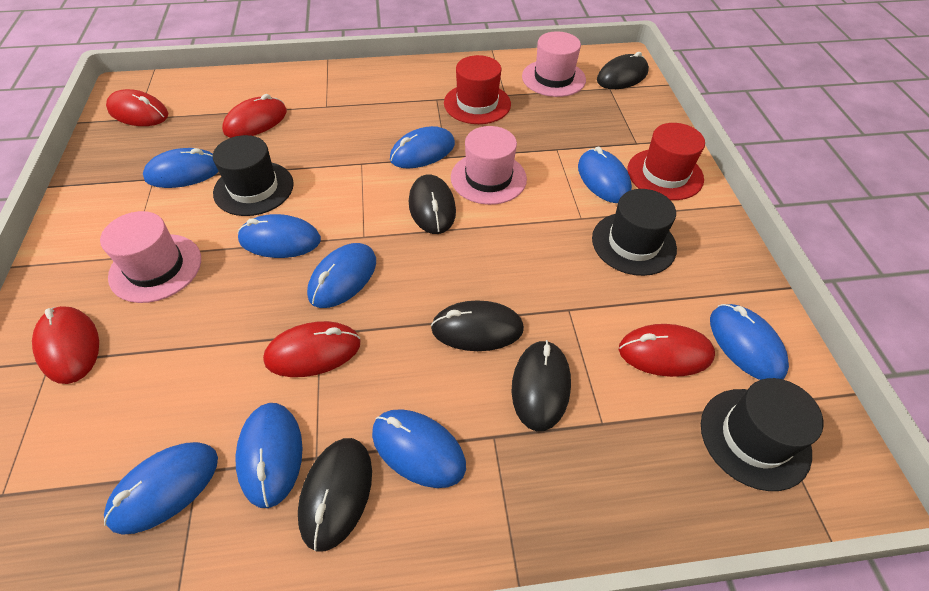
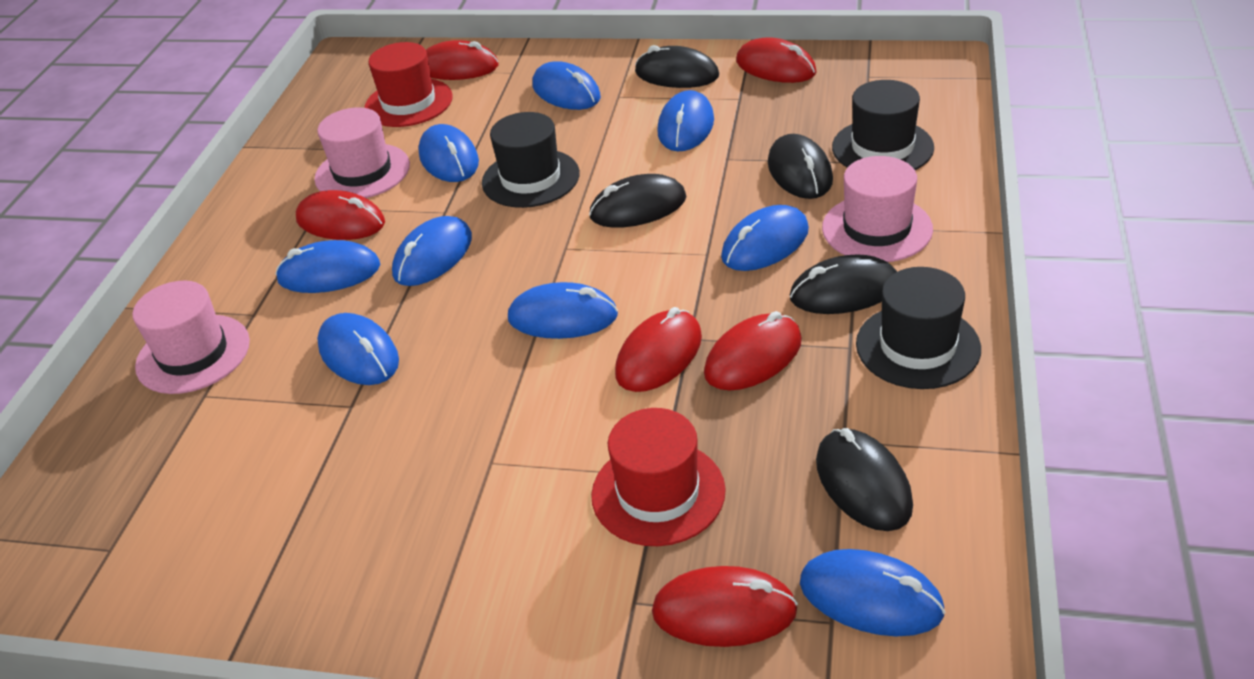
red mouse: 5 -> 6

